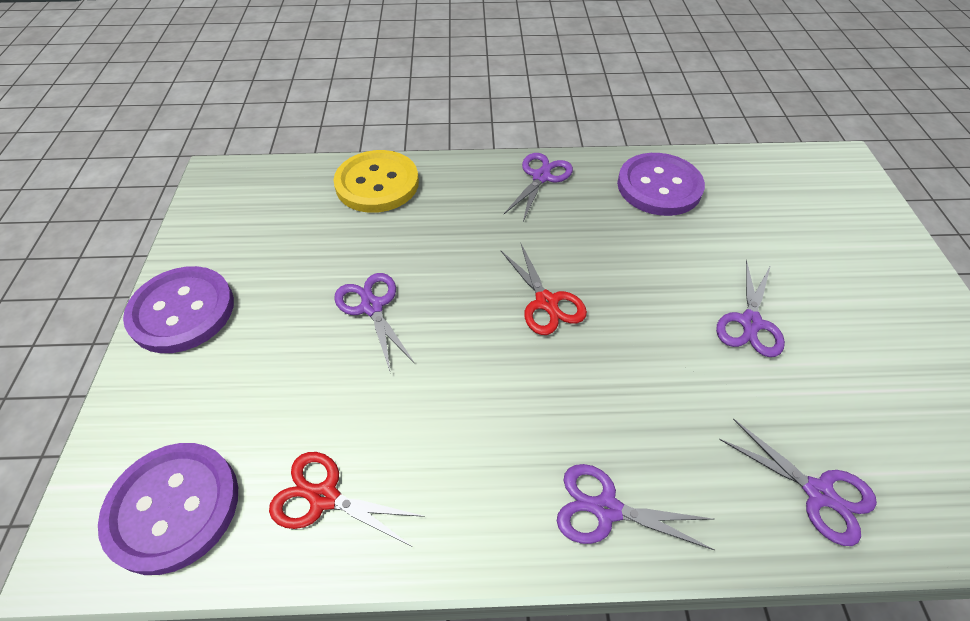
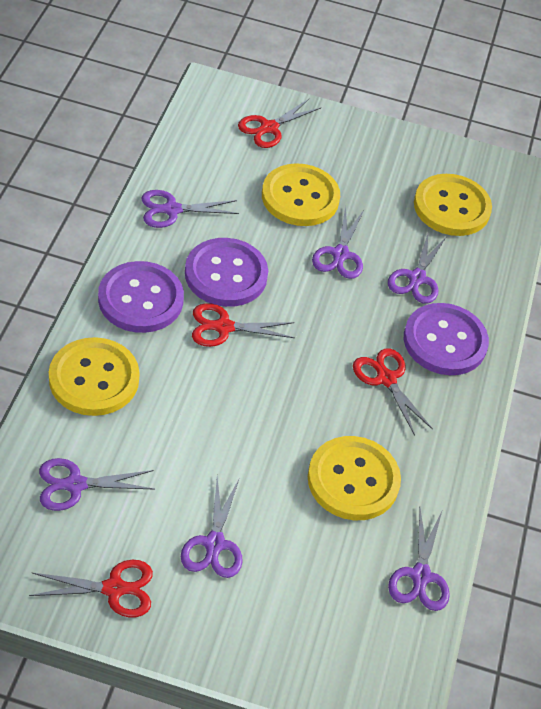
purple scissors: 5 -> 6
red scissors: 2 -> 4
yellow button: 1 -> 4

